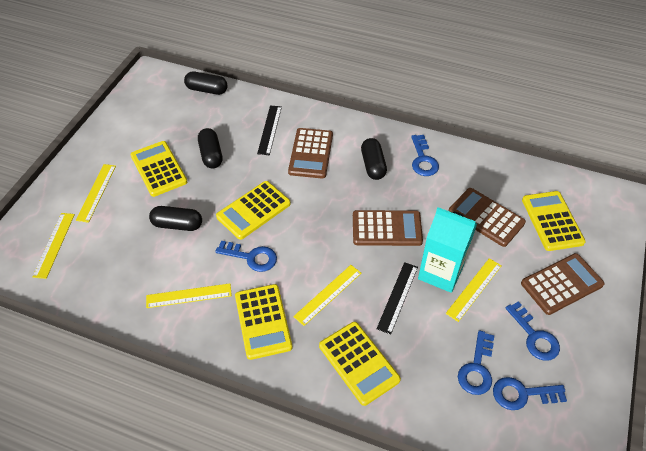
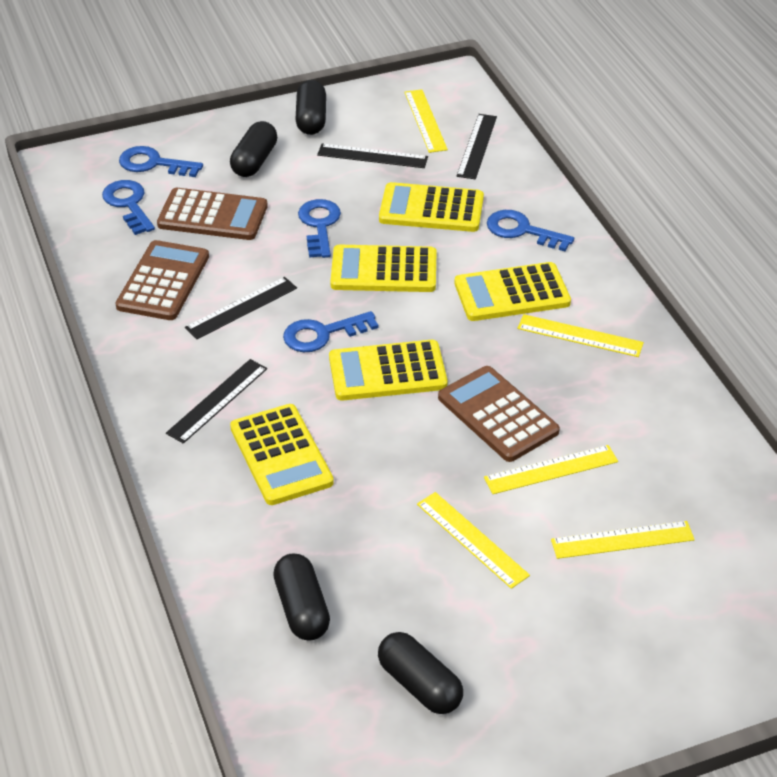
black ruler: 2 -> 4
brown calculator: 4 -> 3
turquoise carton: 1 -> 0

